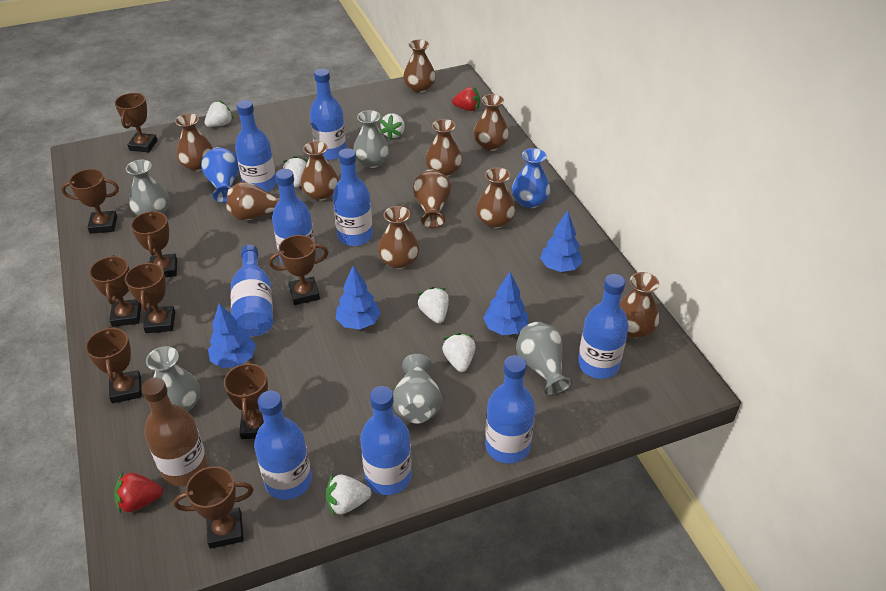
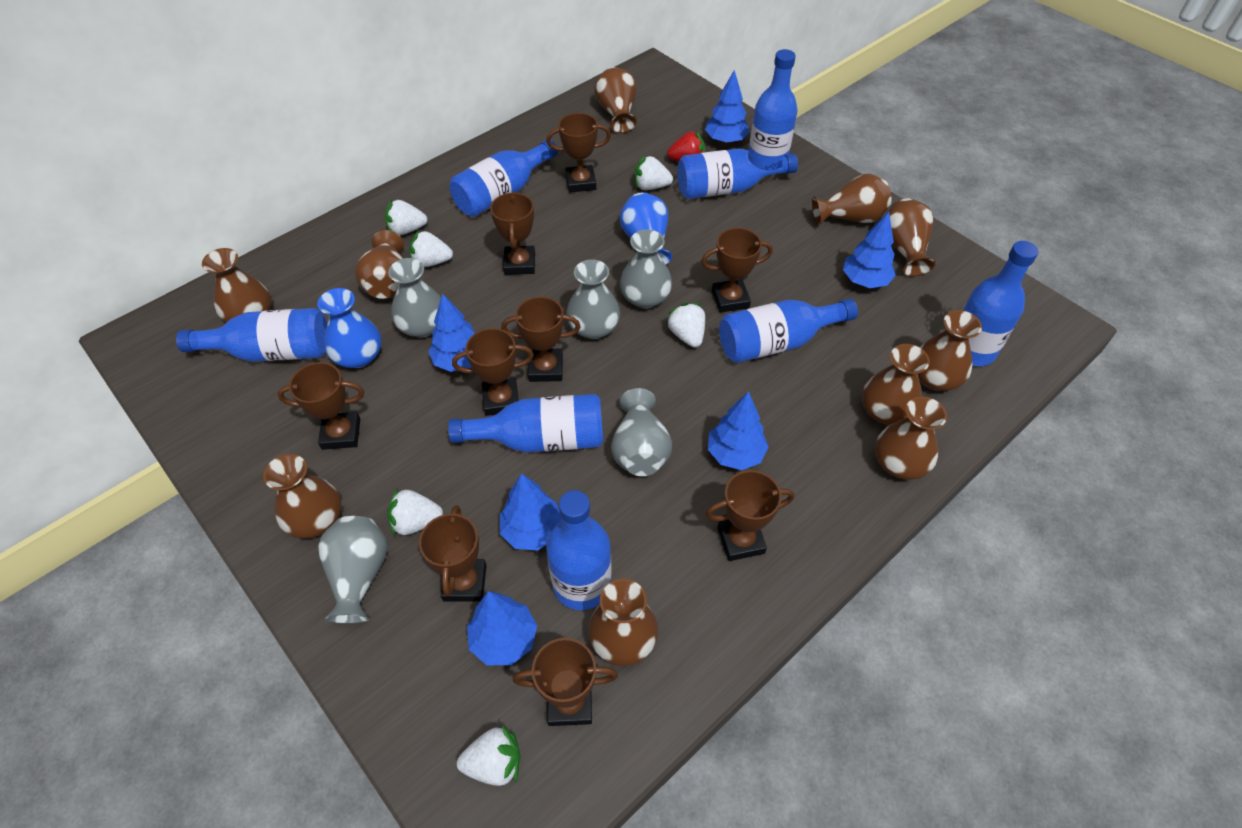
blue bottle: 9 -> 8
blue tree: 4 -> 6
brown bottle: 1 -> 0
red strawberry: 2 -> 1

